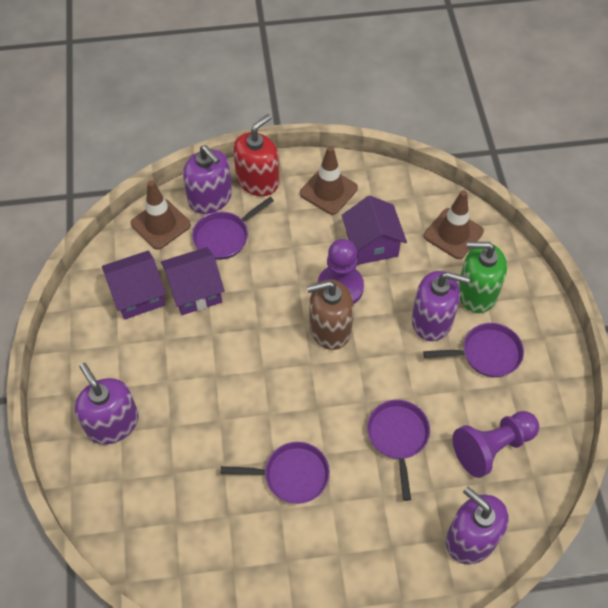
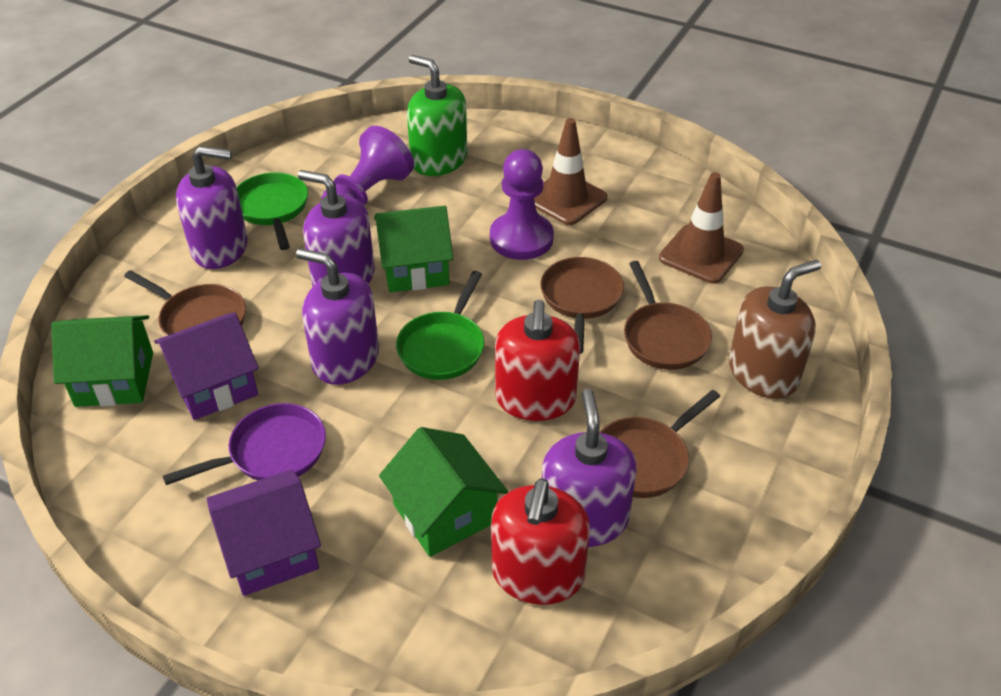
brown pan: 0 -> 4
brown traffic cone: 3 -> 2
green house: 0 -> 3
green pan: 0 -> 2
purple house: 3 -> 2
purple pan: 4 -> 1
red soap dispenser: 1 -> 2

